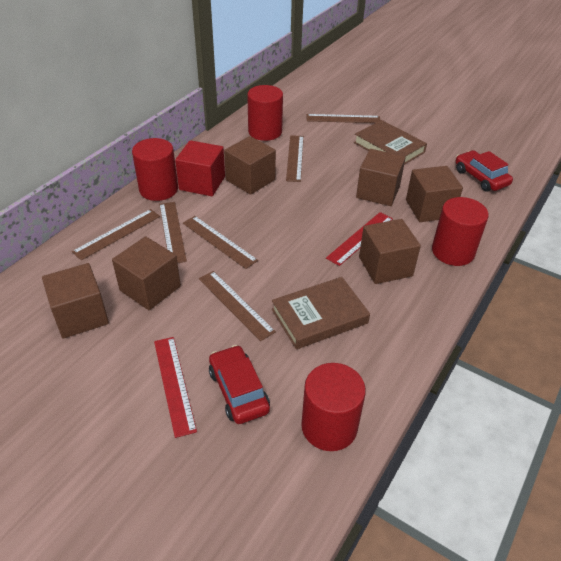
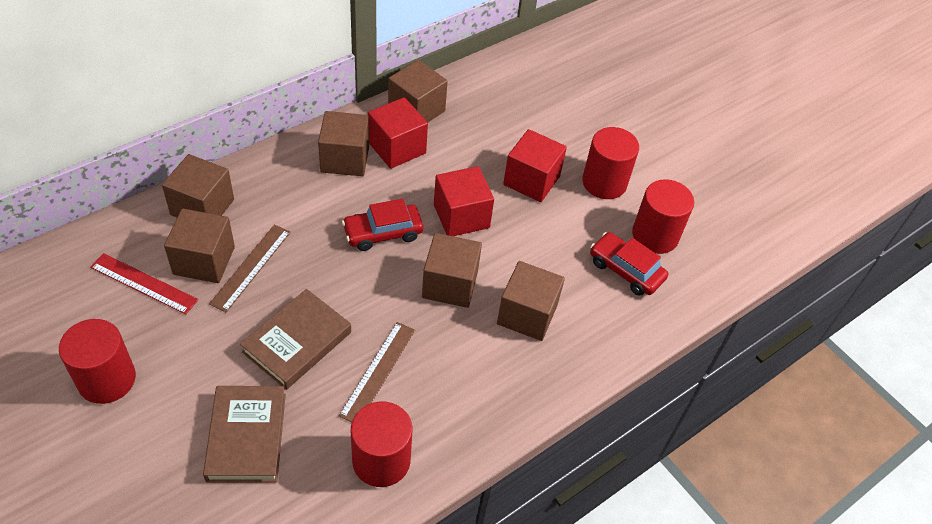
brown ruler: 6 -> 2
red cube: 1 -> 3
red ruler: 2 -> 1

